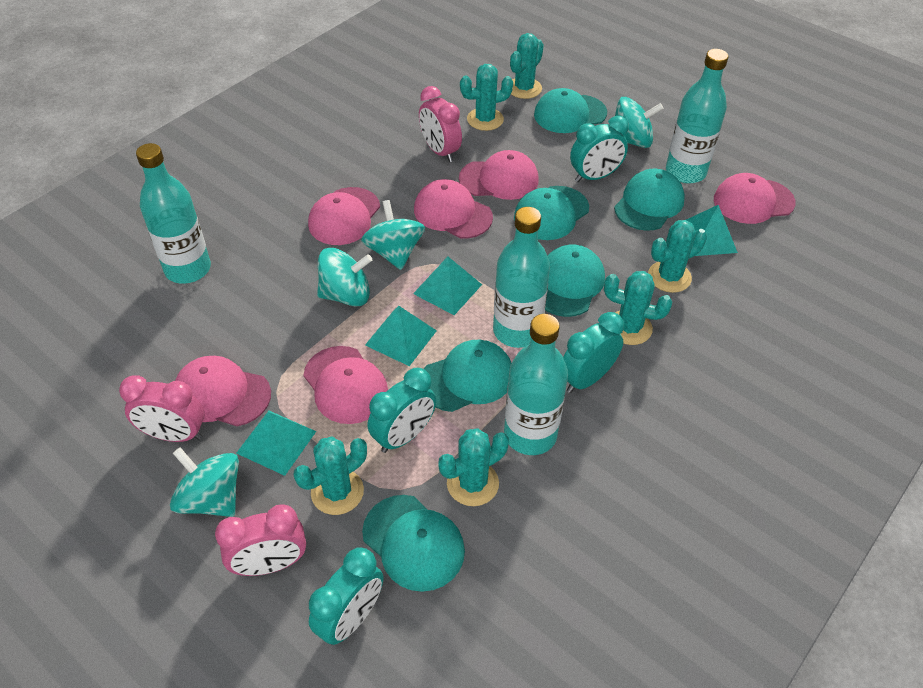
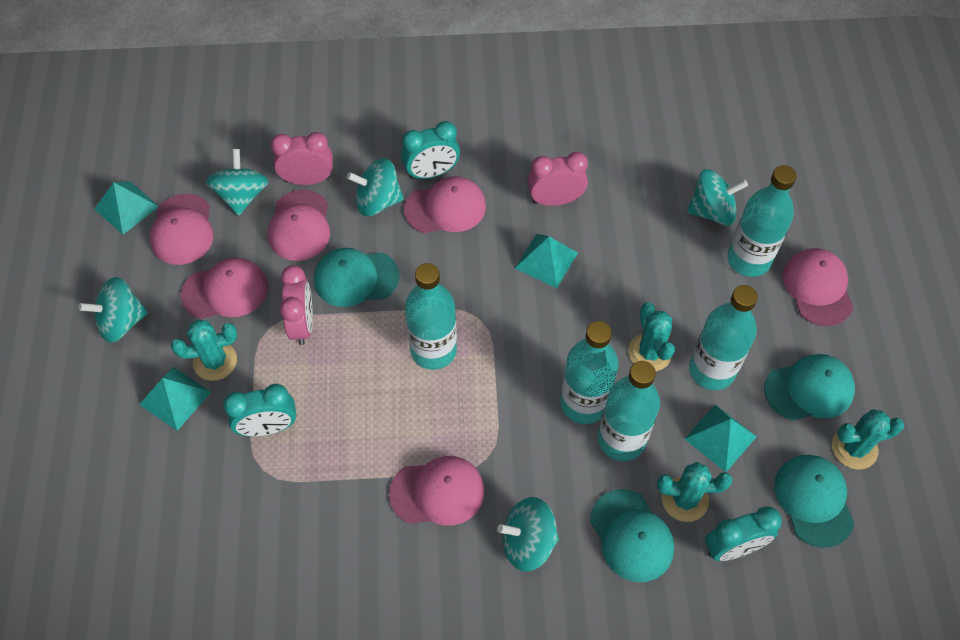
turquoise bottle: 4 -> 5
turquoise cactus: 6 -> 4
turquoise cap: 6 -> 4
turquoise clock: 4 -> 3
turquoise spinning top: 4 -> 5

